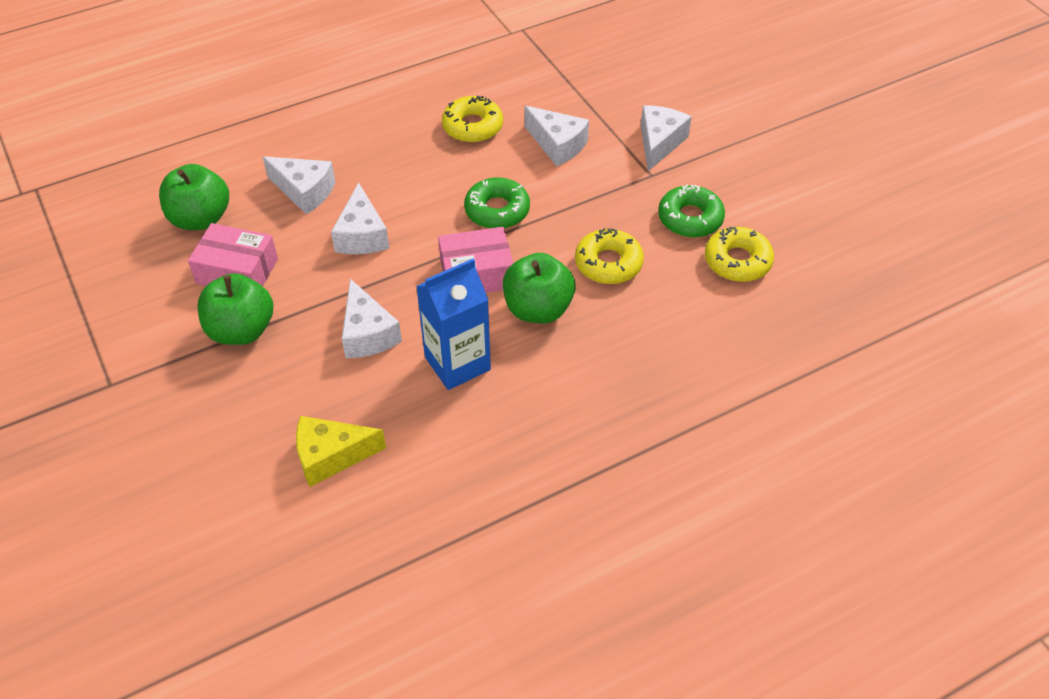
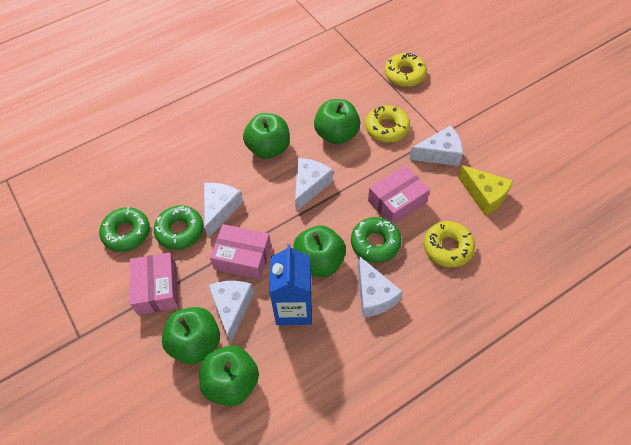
green apple: 3 -> 5
green donut: 2 -> 3
pink box: 2 -> 3

